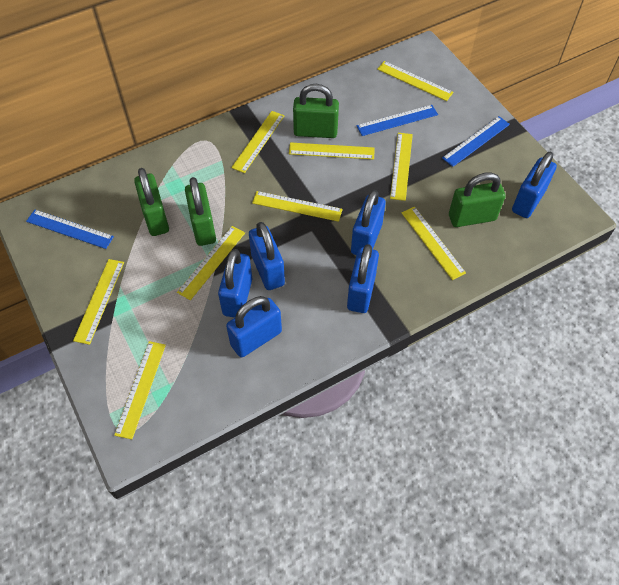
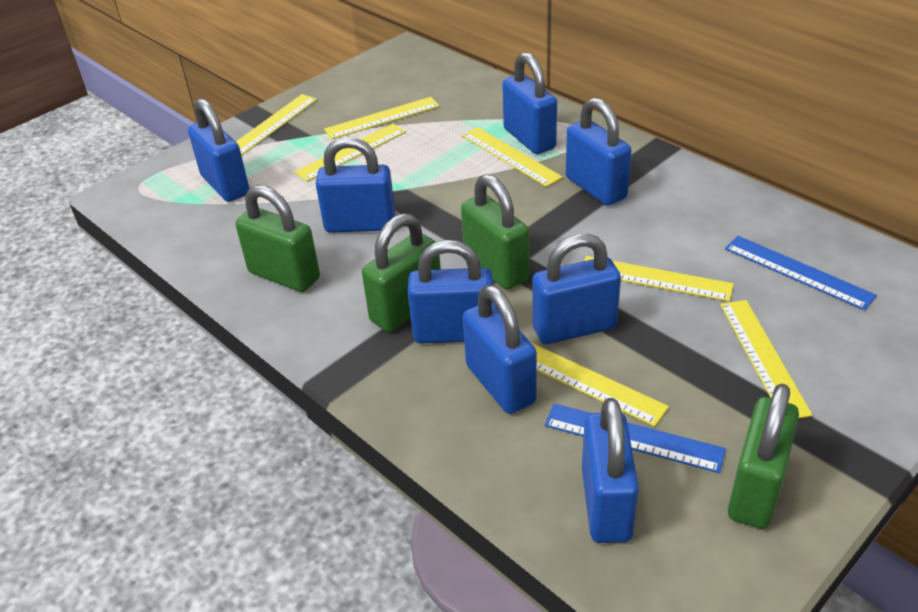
blue padlock: 6 -> 8
blue ruler: 3 -> 2
yellow ruler: 9 -> 7

